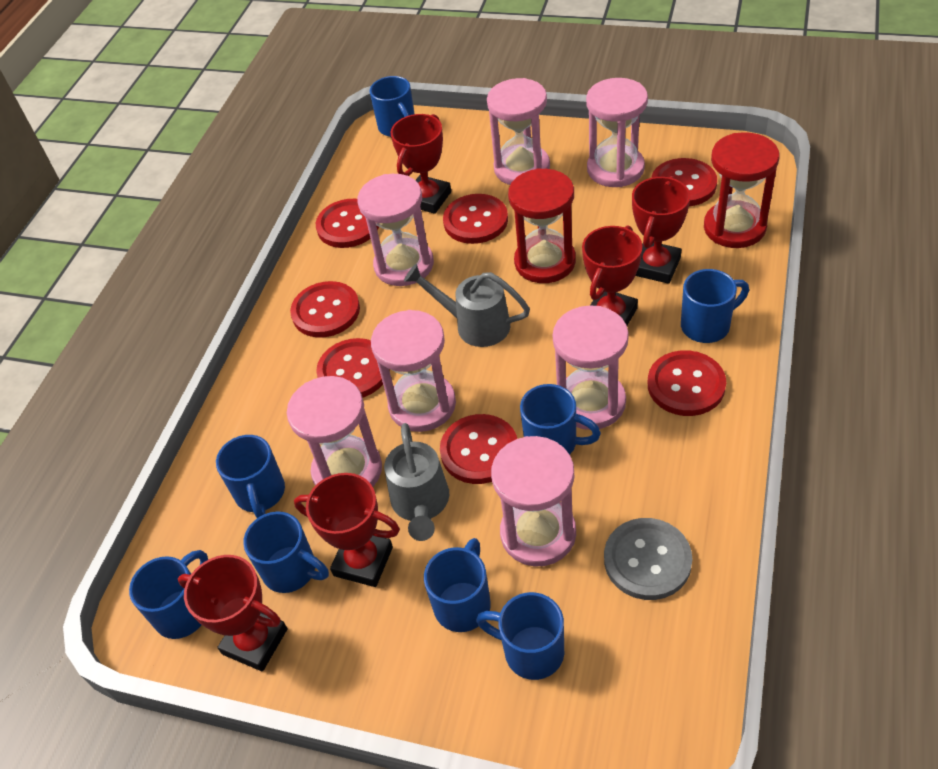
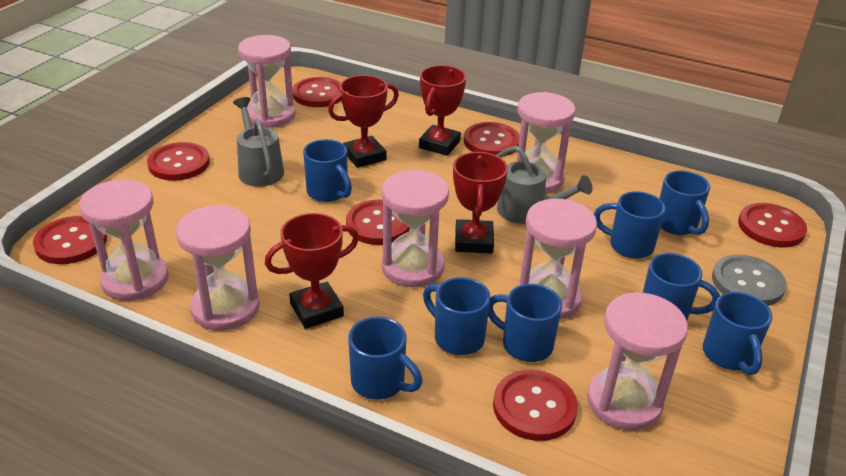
red hourglass: 2 -> 0
red trophy: 5 -> 4

